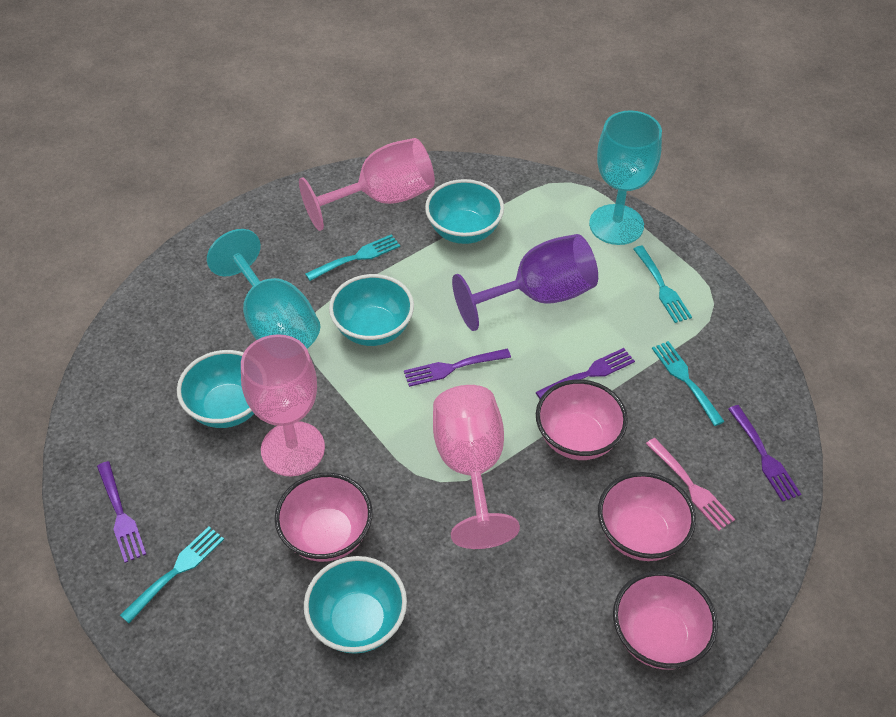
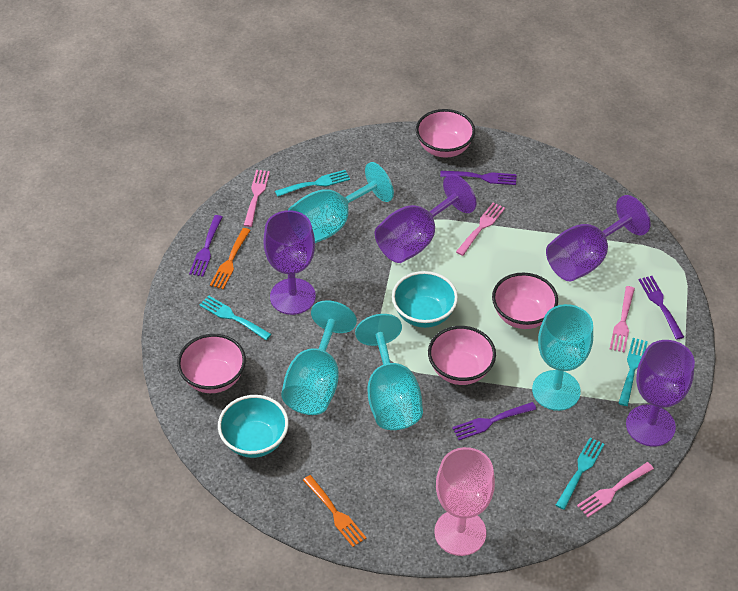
orange fork: 0 -> 2
pink fork: 1 -> 4
pink goblet: 3 -> 1
purple goblet: 1 -> 4
turquoise bowl: 4 -> 2
turquoise goblet: 2 -> 4

